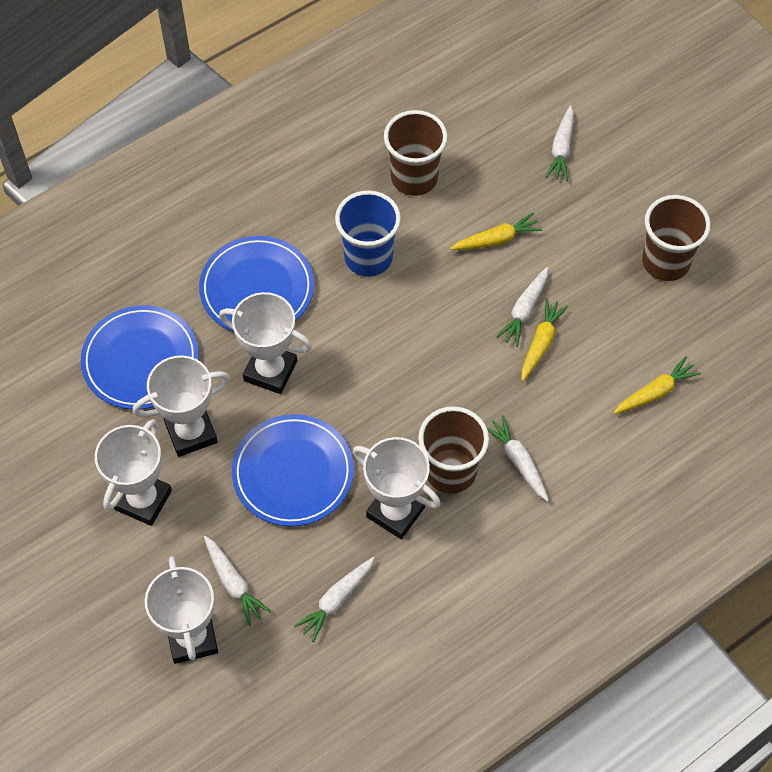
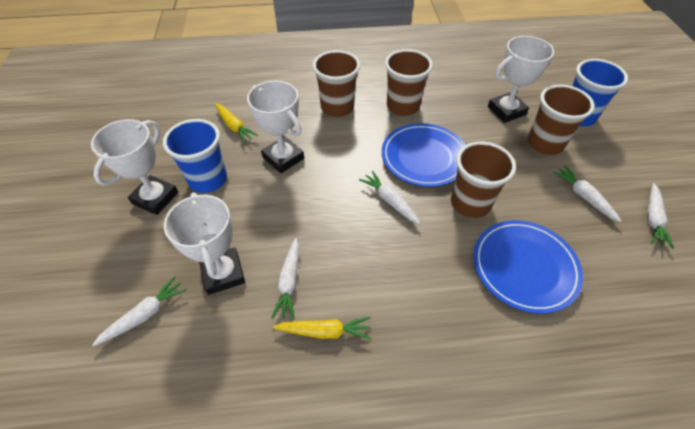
blue cup: 1 -> 2
blue plate: 3 -> 2
brown cup: 3 -> 4
white trophy: 5 -> 4
yellow carrot: 3 -> 2

